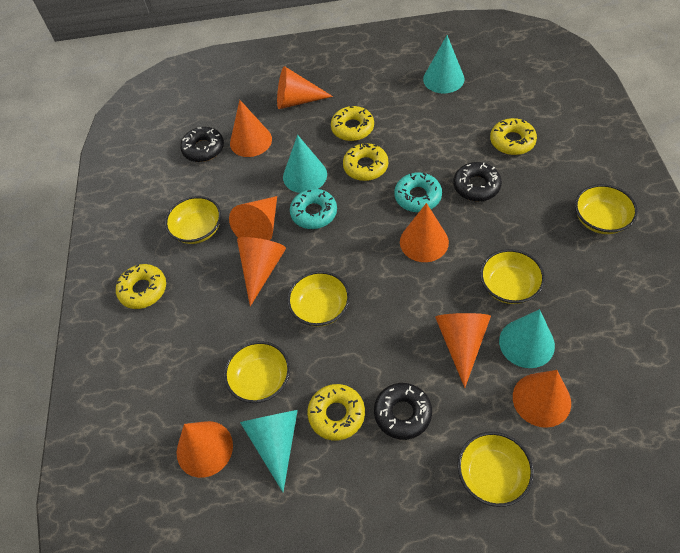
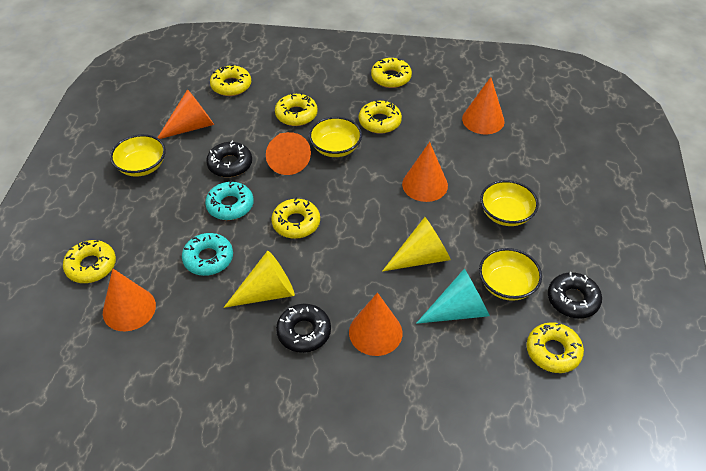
orange cone: 8 -> 6
turquoise cone: 4 -> 1
yellow bowl: 6 -> 4
yellow cone: 0 -> 2
yellow donut: 5 -> 7

